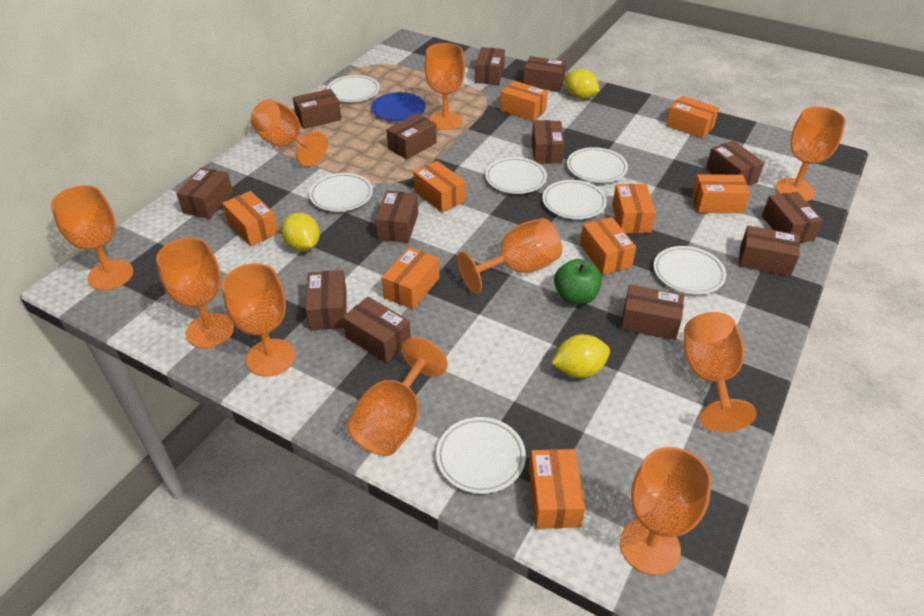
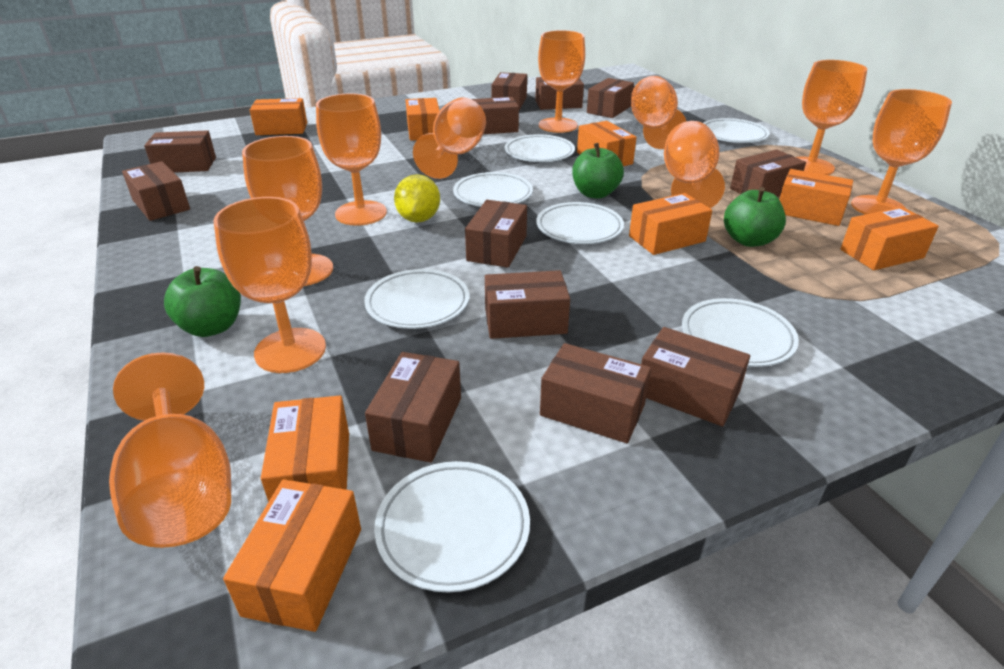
blue plate: 1 -> 0
brown box: 13 -> 12
green apple: 1 -> 3
orange box: 9 -> 8
yellow lemon: 3 -> 1

